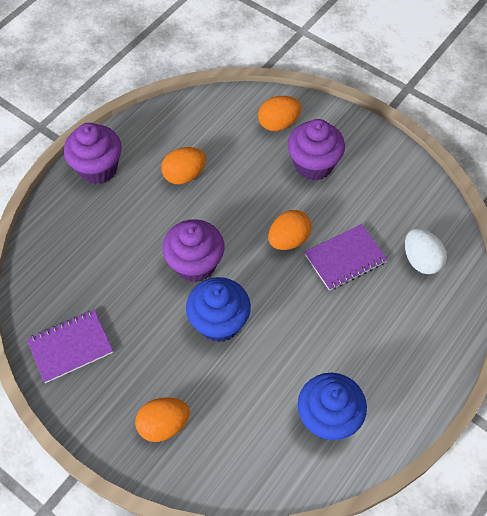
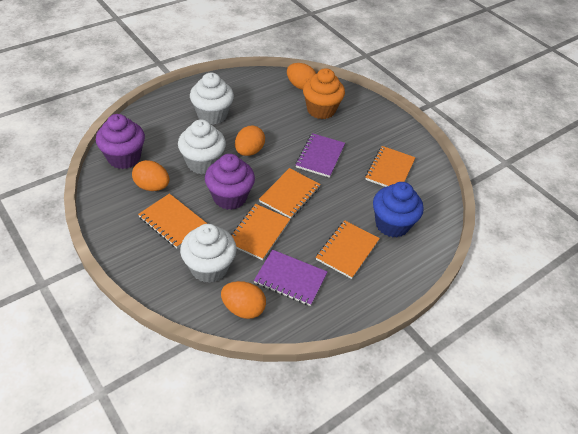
blue cupcake: 2 -> 1
orange cupcake: 0 -> 1
orange notebook: 0 -> 5
purple cupcake: 3 -> 2
white cupcake: 0 -> 3
white egg: 1 -> 0

